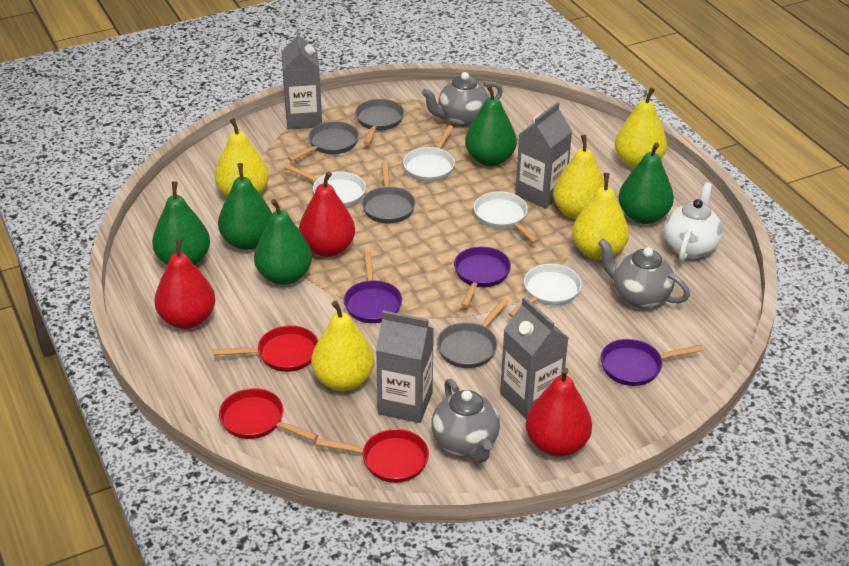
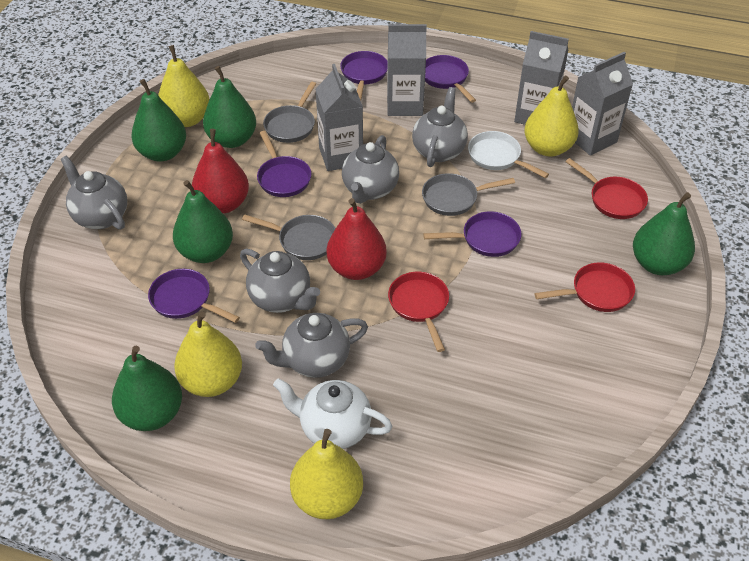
grey pan: 4 -> 3
grey teapot: 3 -> 5
purple pan: 3 -> 5
red pear: 3 -> 2
white pan: 4 -> 1
yellow pear: 5 -> 4

